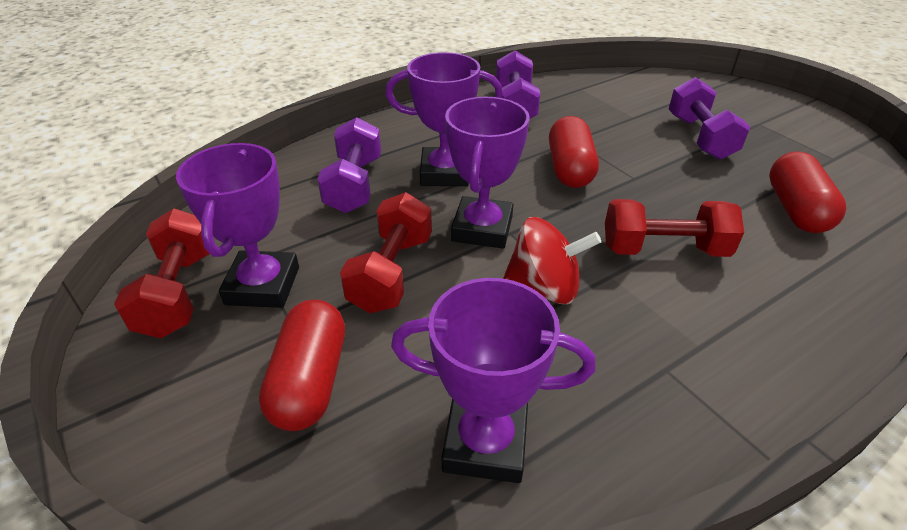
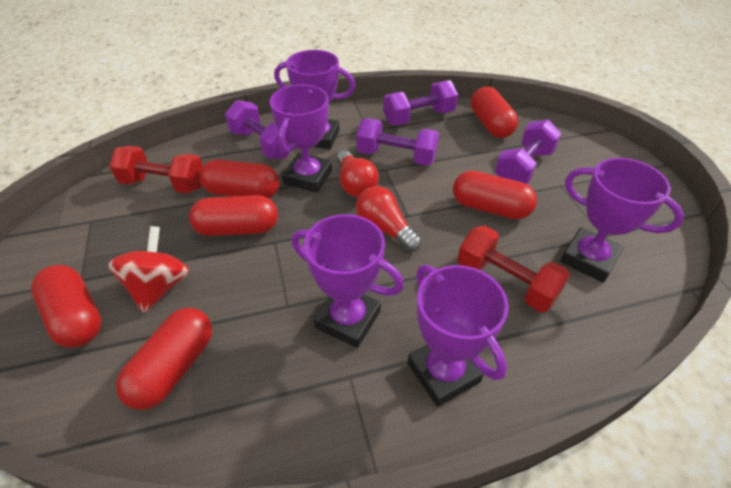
purple dumbbell: 3 -> 4
purple trophy: 4 -> 5
red capsule: 3 -> 6
red dumbbell: 3 -> 2
red light bulb: 0 -> 2

